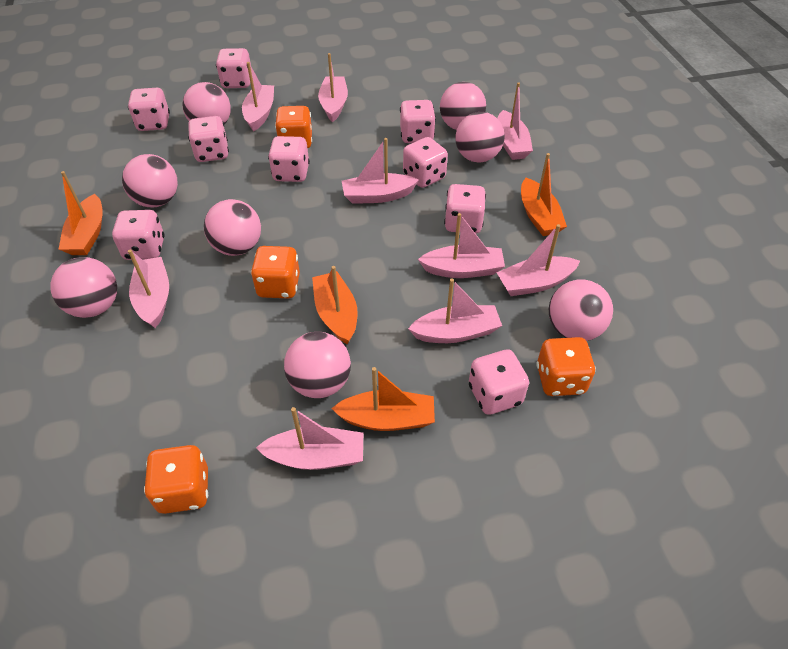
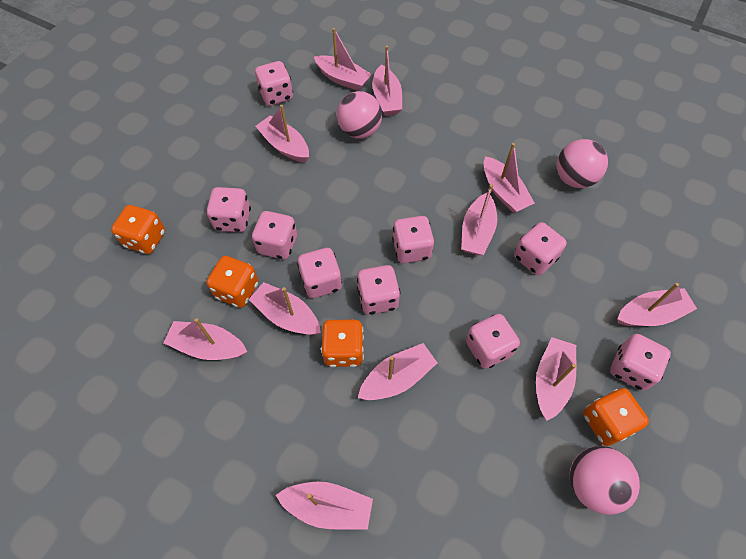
orange boat: 4 -> 0
pink ball: 8 -> 3
pink boat: 9 -> 11

